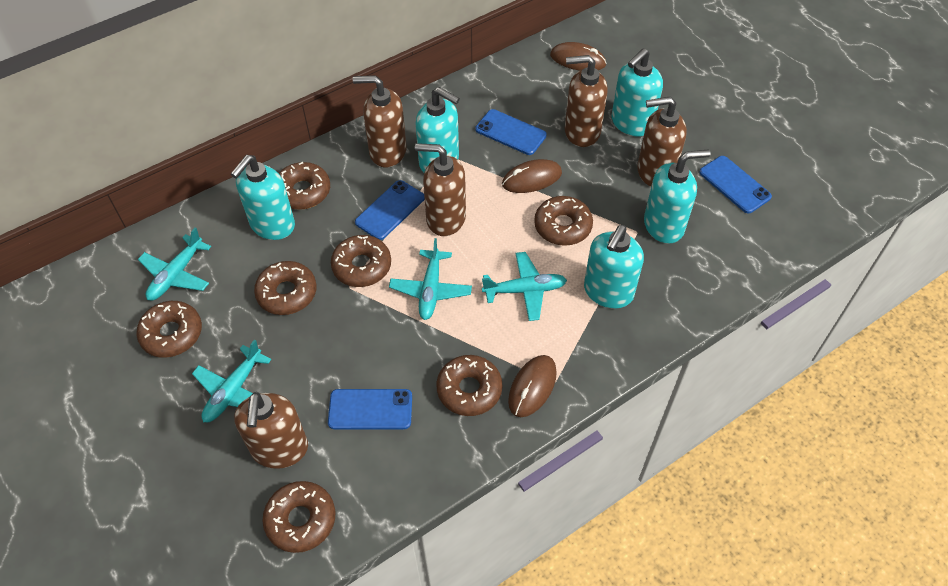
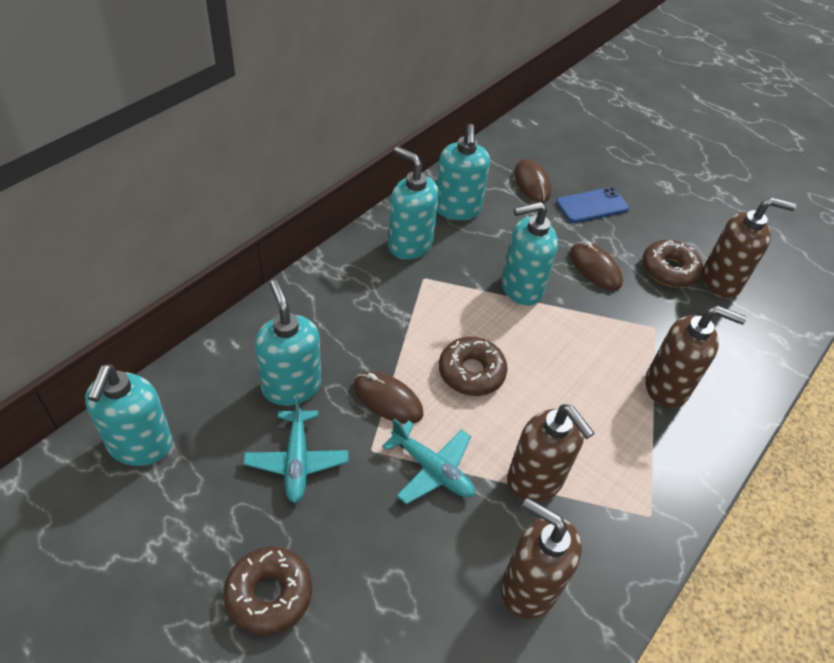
blue phone: 4 -> 1
brown donut: 7 -> 3
brown soap dispenser: 5 -> 4
turquoise plane: 4 -> 2

